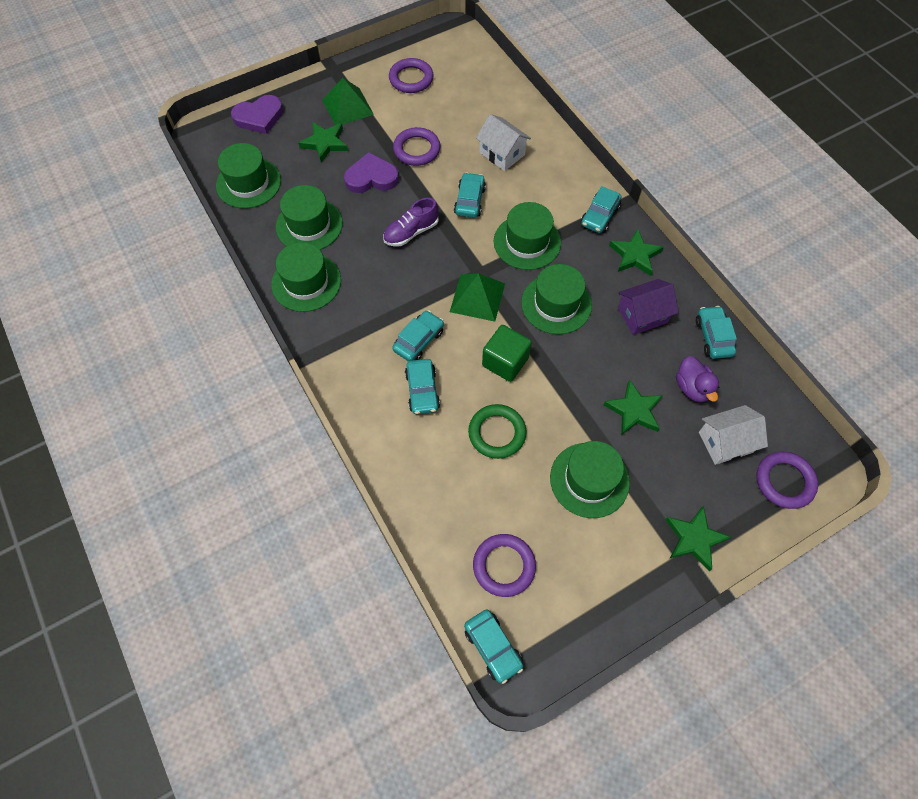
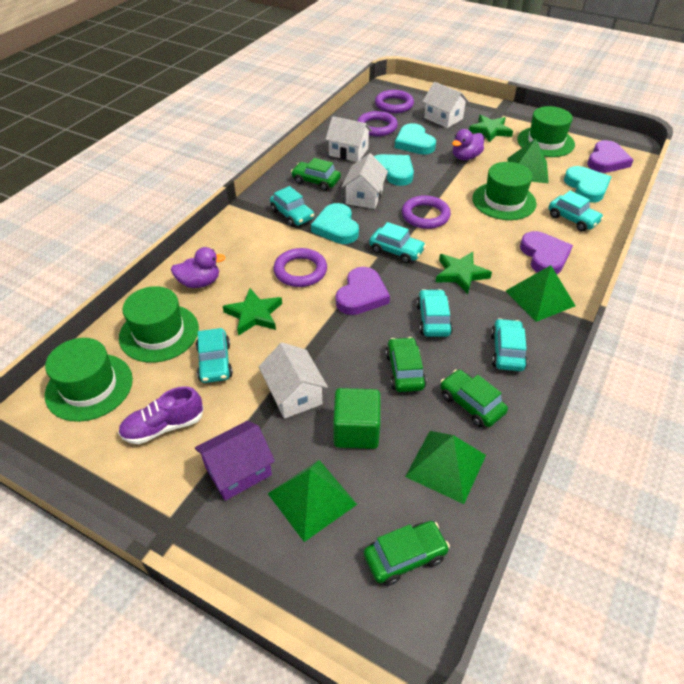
green car: 0 -> 4
green hat: 6 -> 4
green pyramid: 2 -> 4
green ring: 1 -> 0
green star: 4 -> 3
purple duck: 1 -> 2
purple heart: 2 -> 3
turquoise heart: 0 -> 4
white house: 2 -> 4

